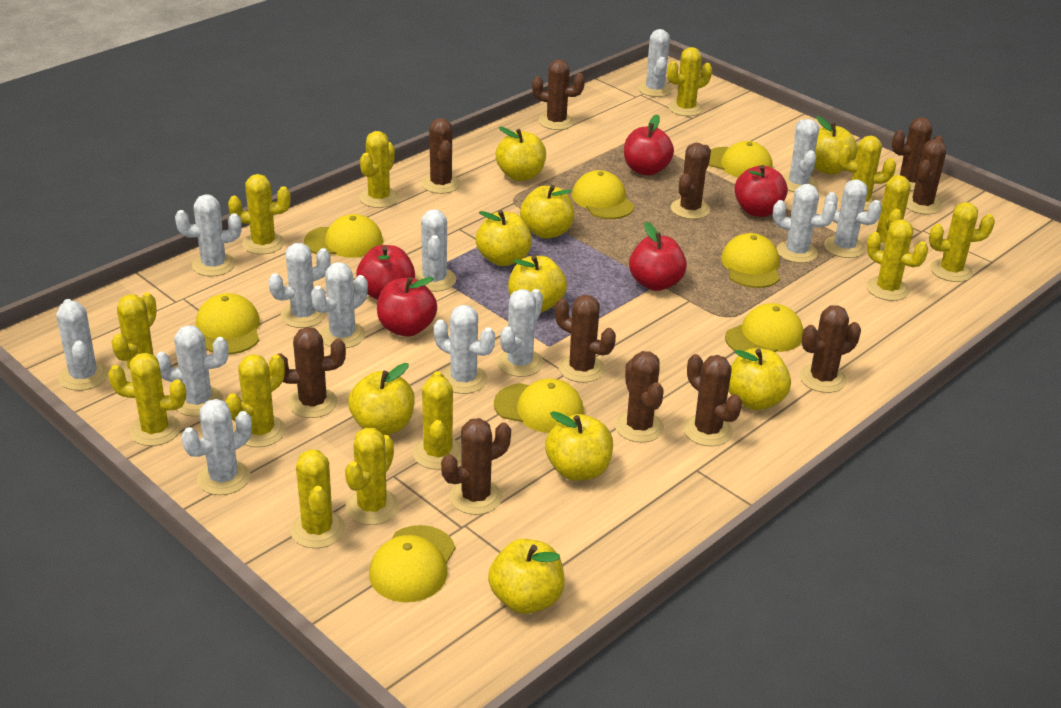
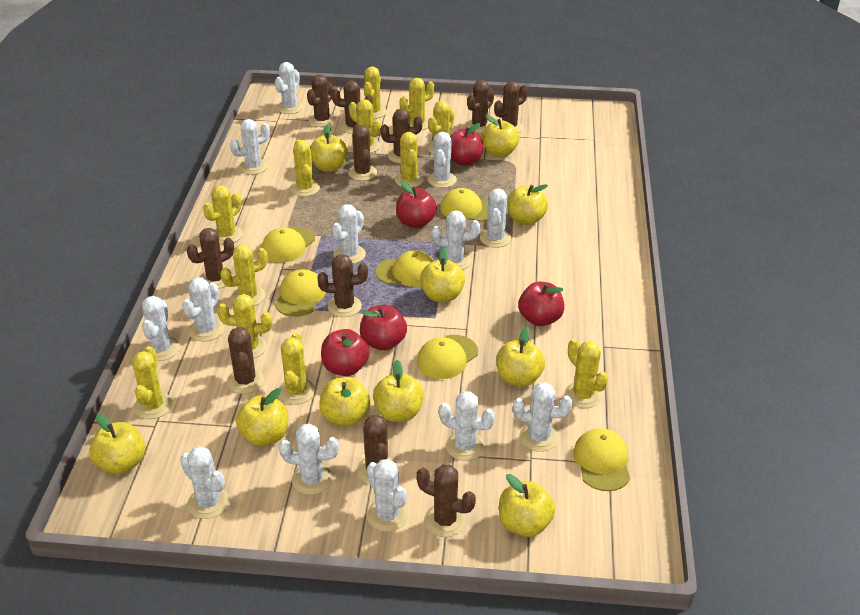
yellow apple: 9 -> 10
yellow cactus: 13 -> 12
yellow cap: 8 -> 6

